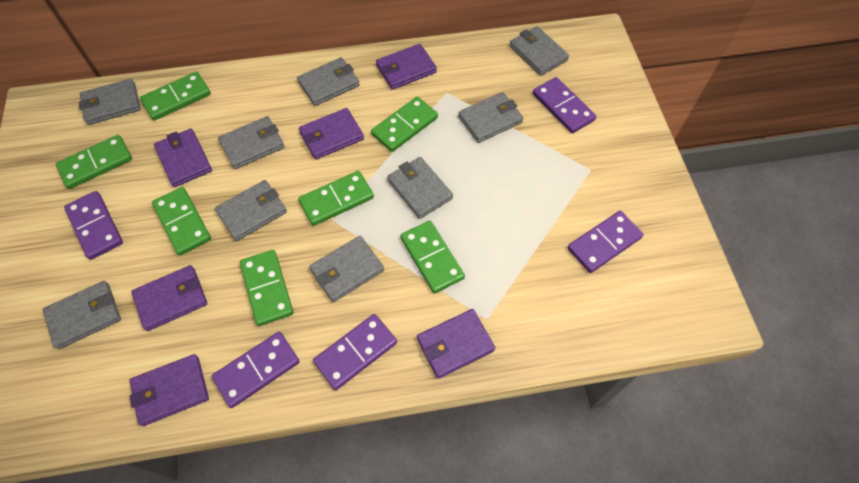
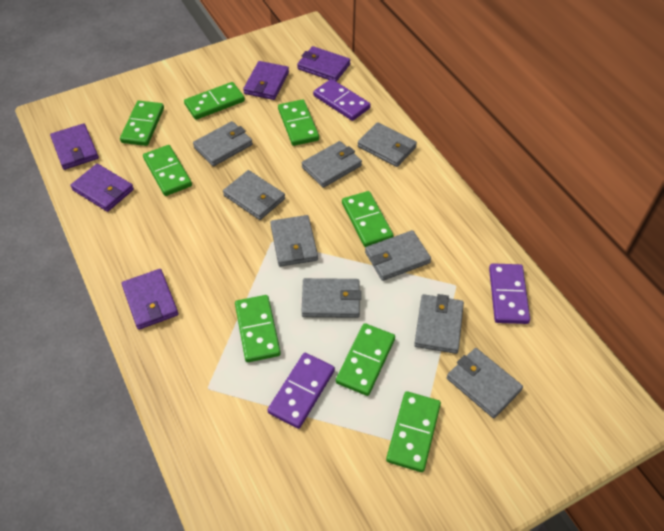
green domino: 7 -> 8
purple domino: 5 -> 3
purple wallet: 6 -> 5

